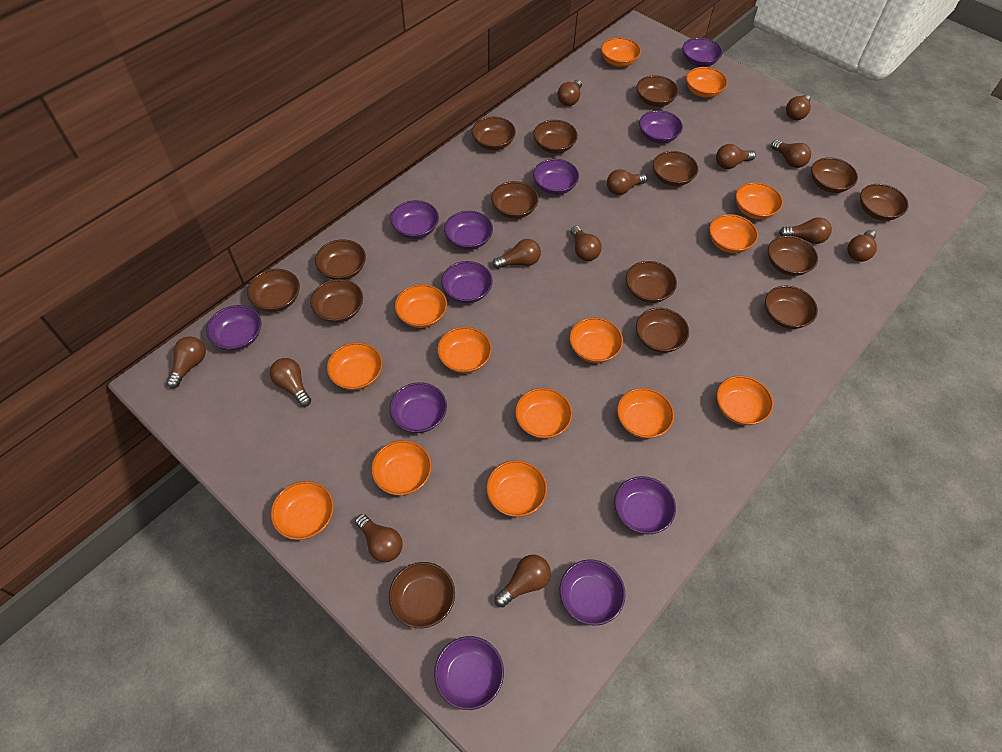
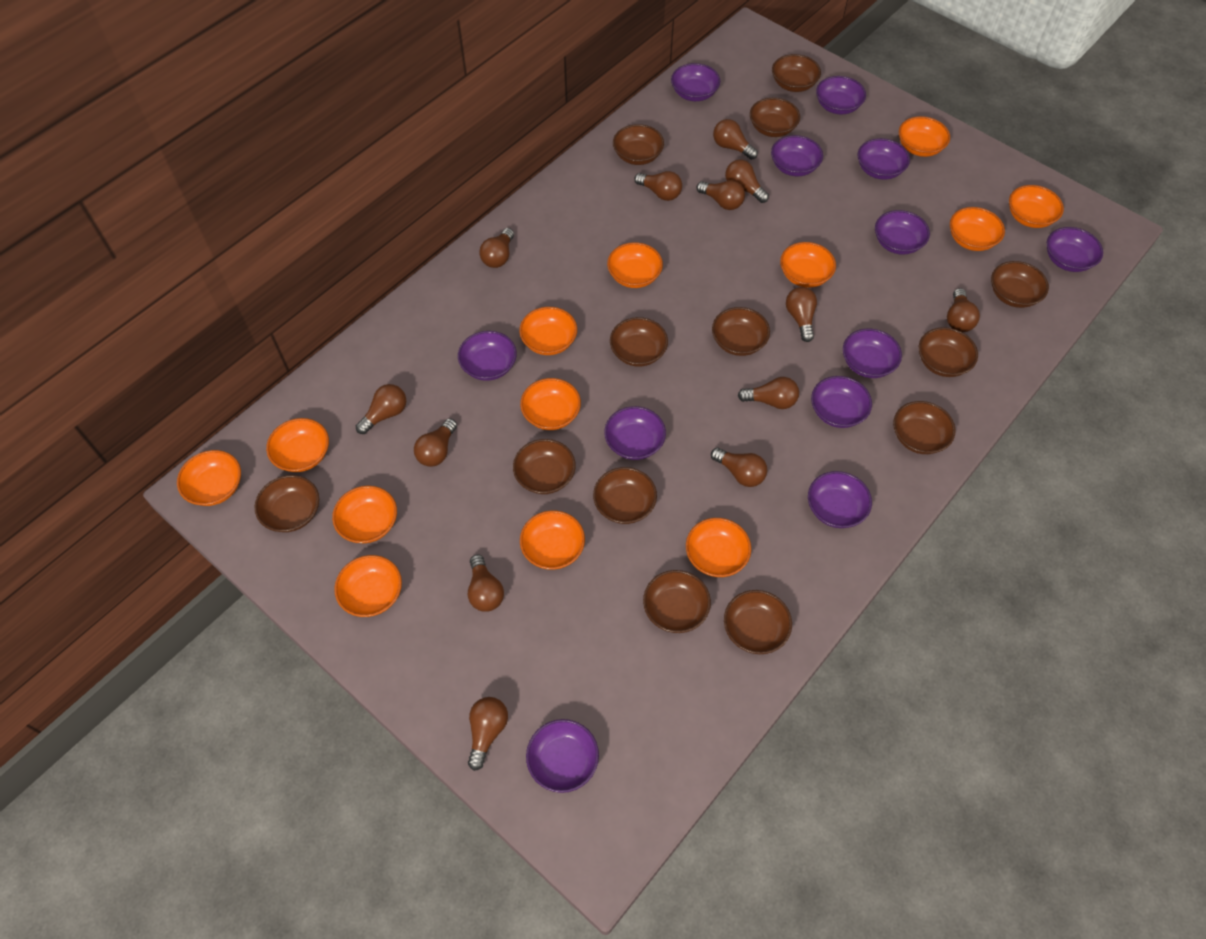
brown bowl: 15 -> 13
orange bowl: 14 -> 13
purple bowl: 11 -> 12

